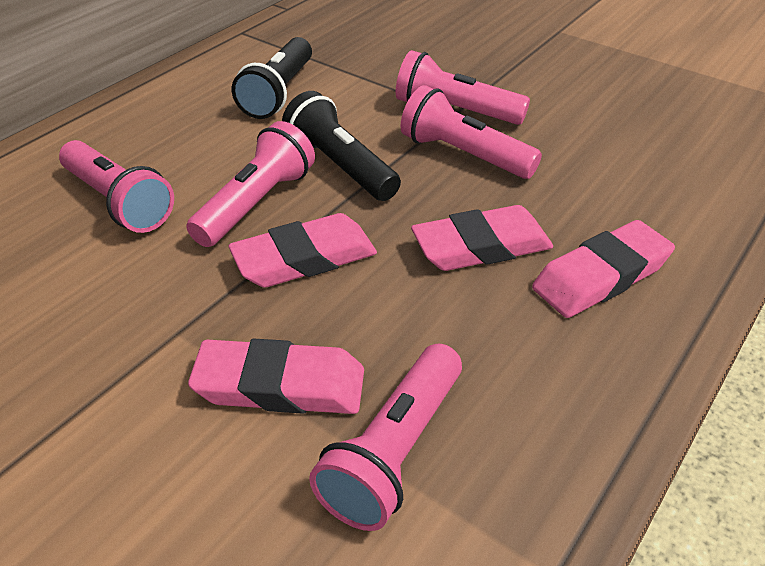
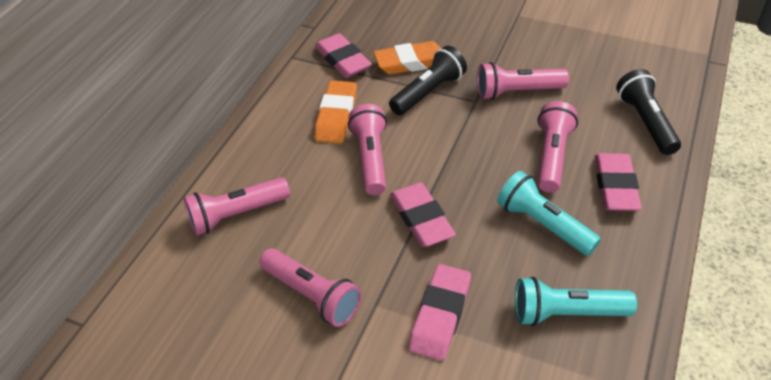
orange eraser: 0 -> 2
turquoise flashlight: 0 -> 2

